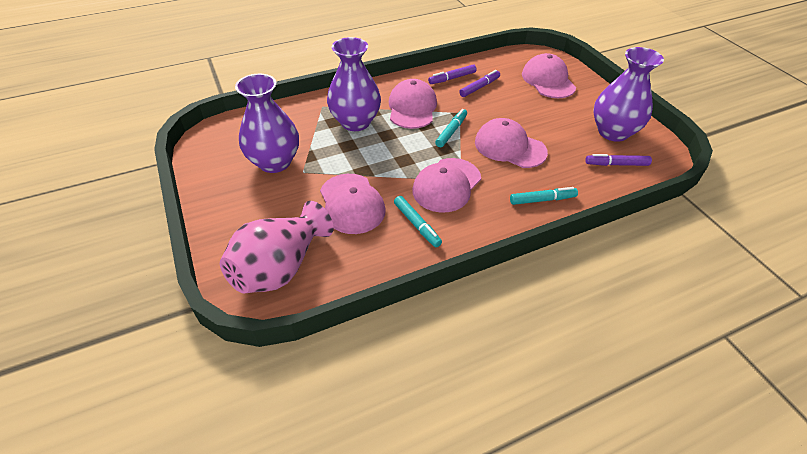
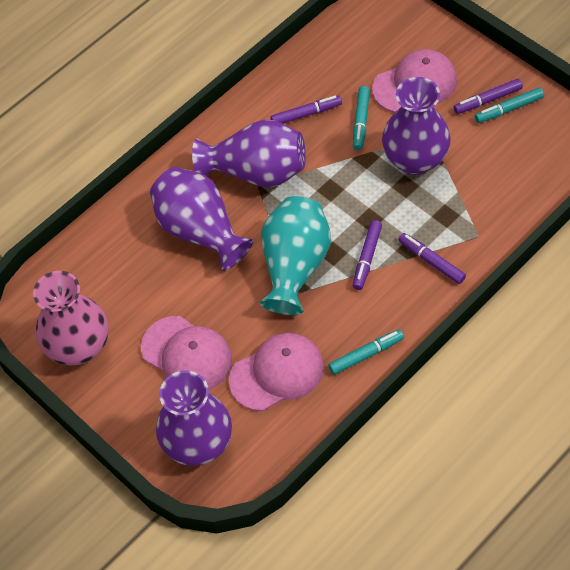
pink cap: 5 -> 3
purple marker: 3 -> 4
purple vase: 3 -> 4
turquoise vase: 0 -> 1

